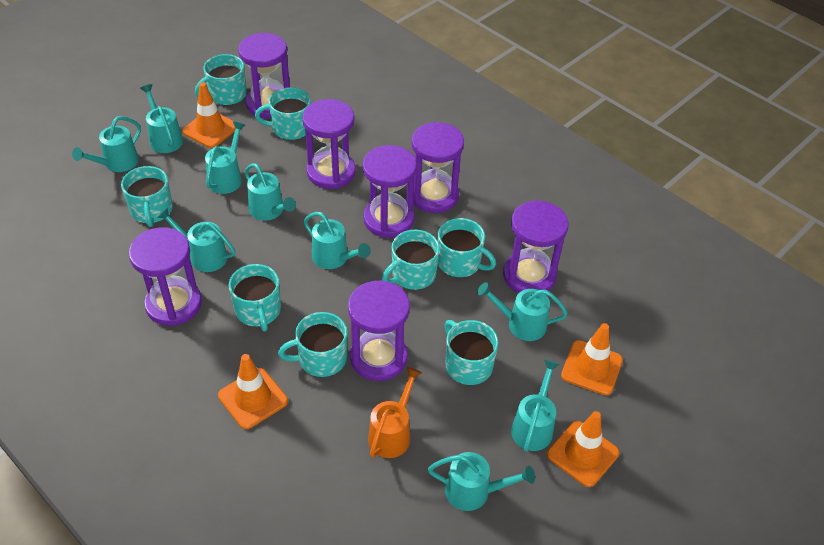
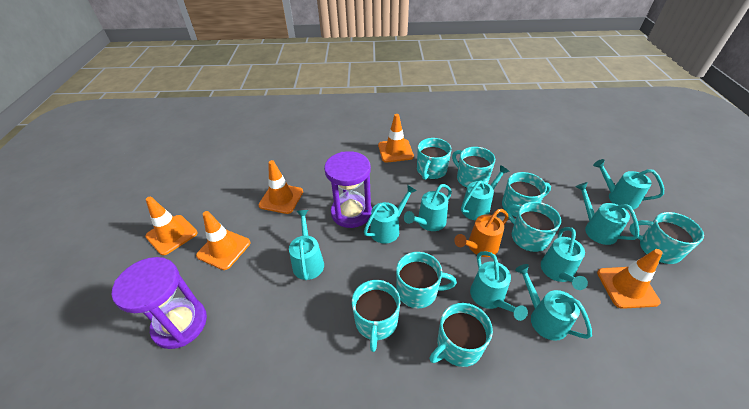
orange traffic cone: 4 -> 5
purple hourglass: 7 -> 2

